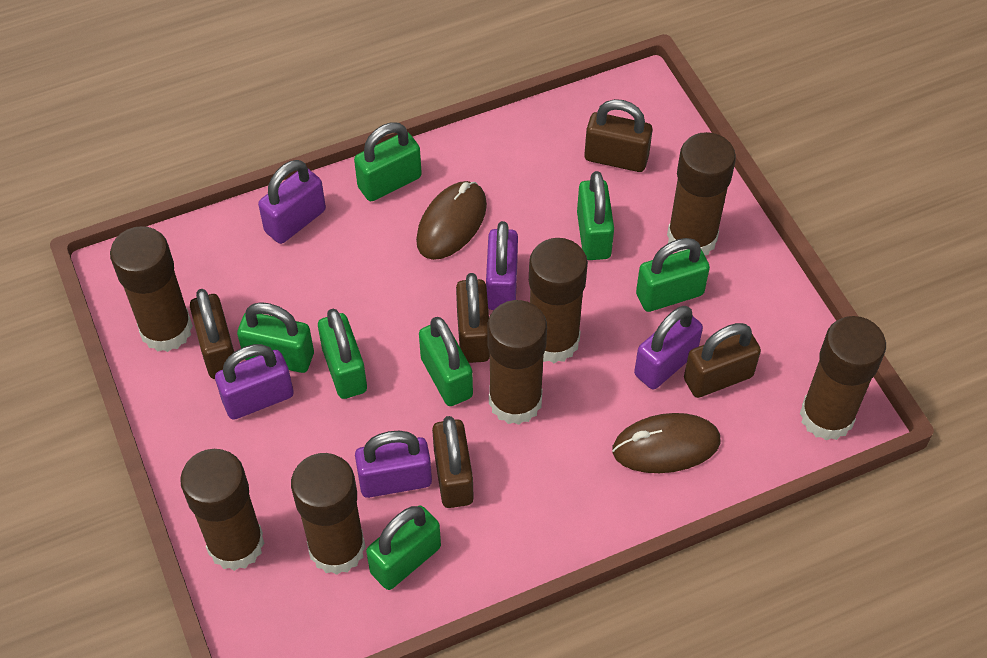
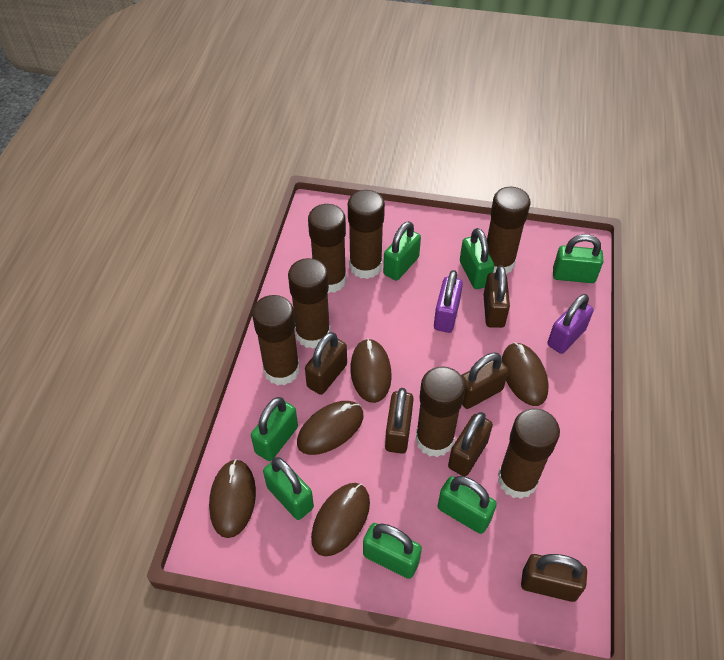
brown mouse: 2 -> 5
brown padlock: 5 -> 6
purple padlock: 5 -> 2

